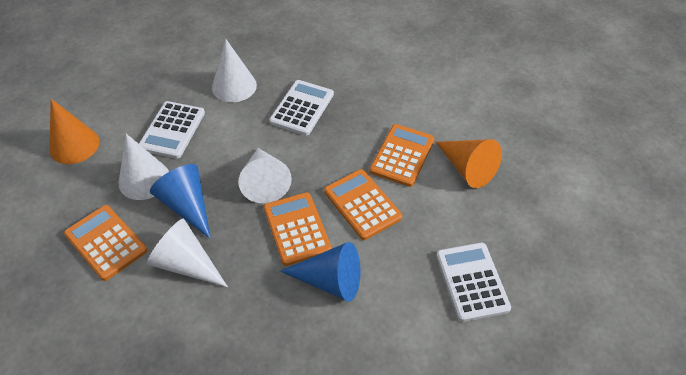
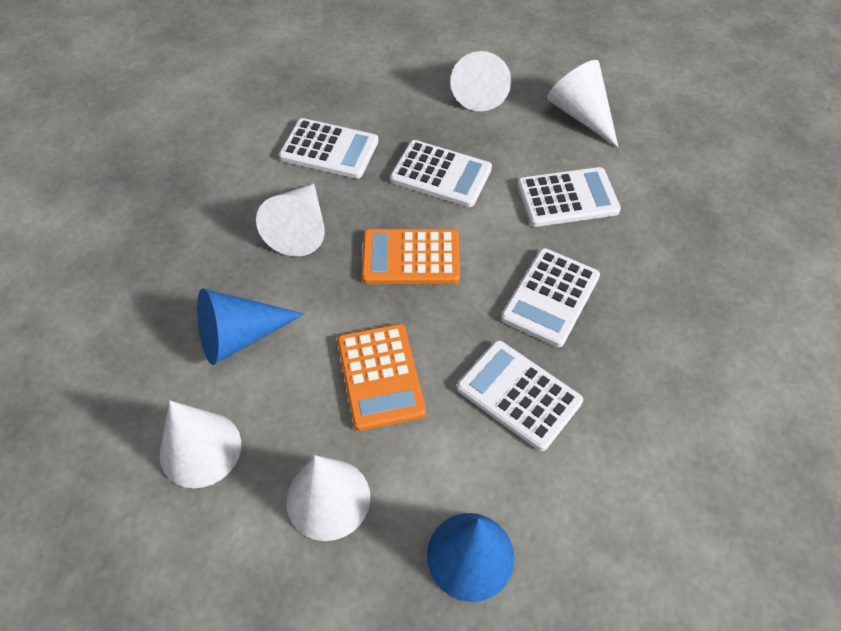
orange calculator: 4 -> 2
orange cone: 2 -> 0
white calculator: 3 -> 5
white cone: 4 -> 5

